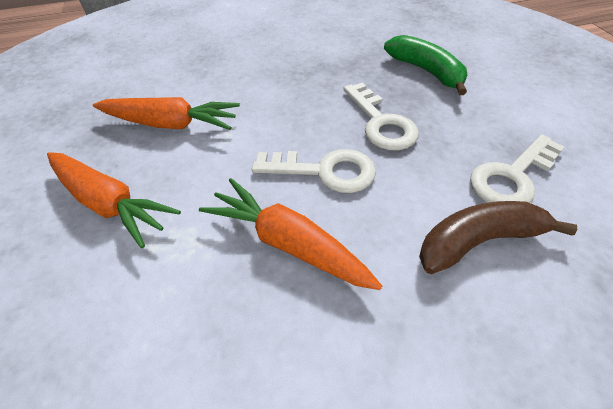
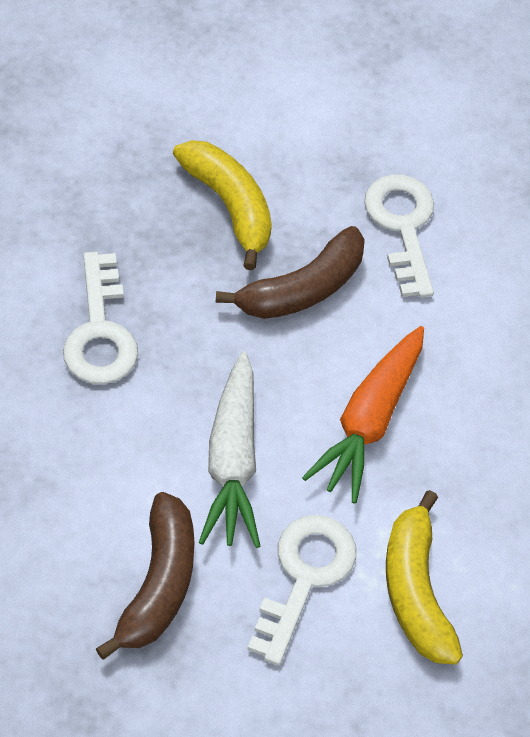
brown banana: 1 -> 2
green banana: 1 -> 0
orange carrot: 3 -> 1
white carrot: 0 -> 1
yellow banana: 0 -> 2

